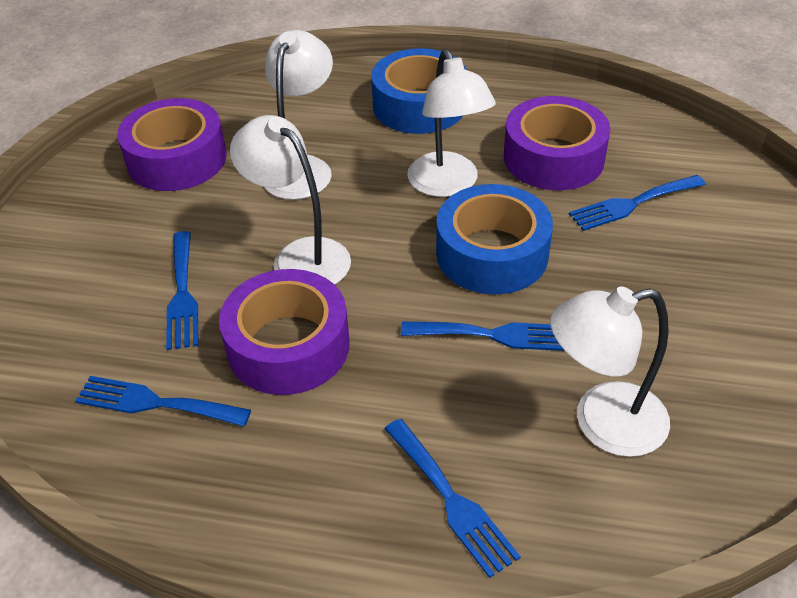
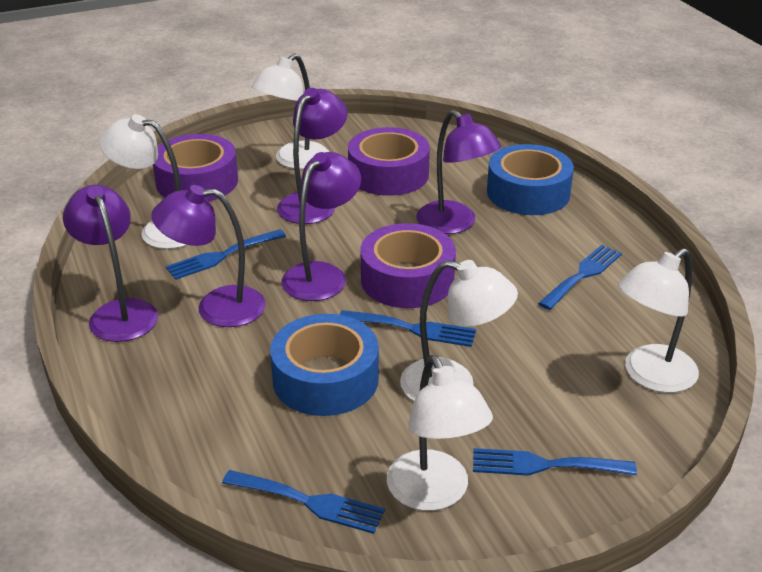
purple lamp: 0 -> 5
white lamp: 4 -> 5

